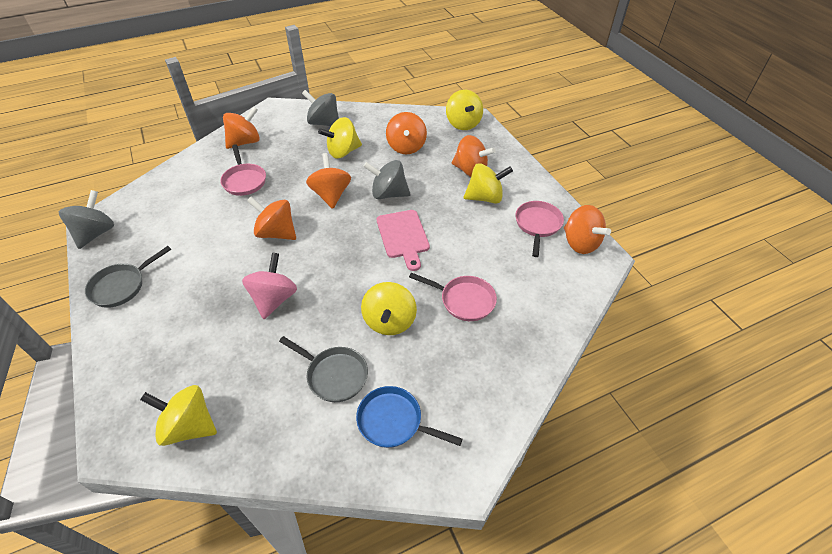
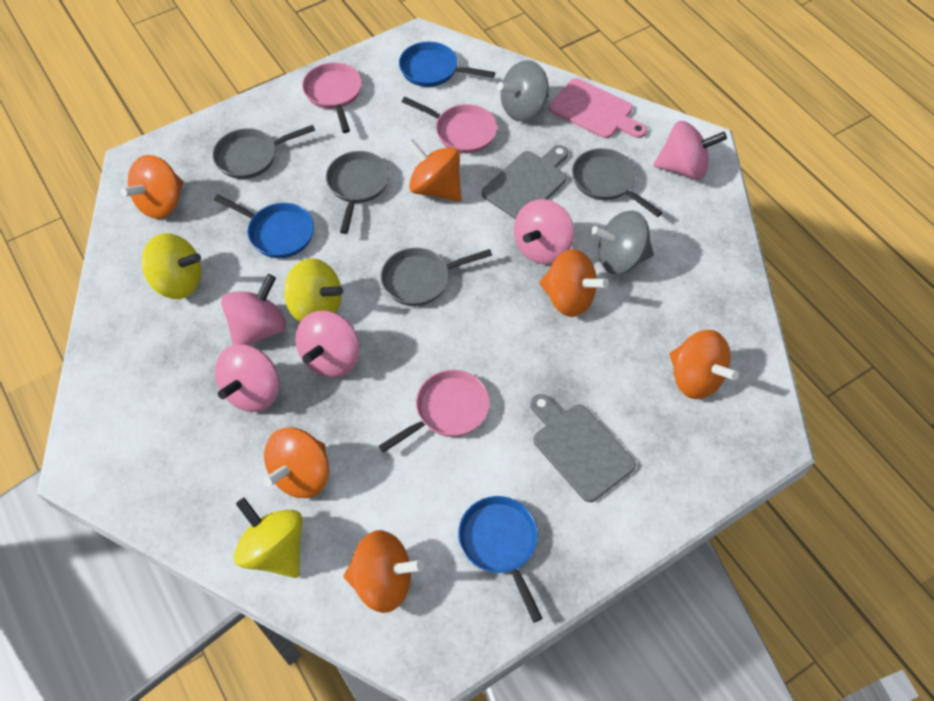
blue pan: 1 -> 3
grey cutting board: 0 -> 2
grey pan: 2 -> 4
grey spinning top: 3 -> 2
pink spinning top: 1 -> 5
yellow spinning top: 5 -> 3

